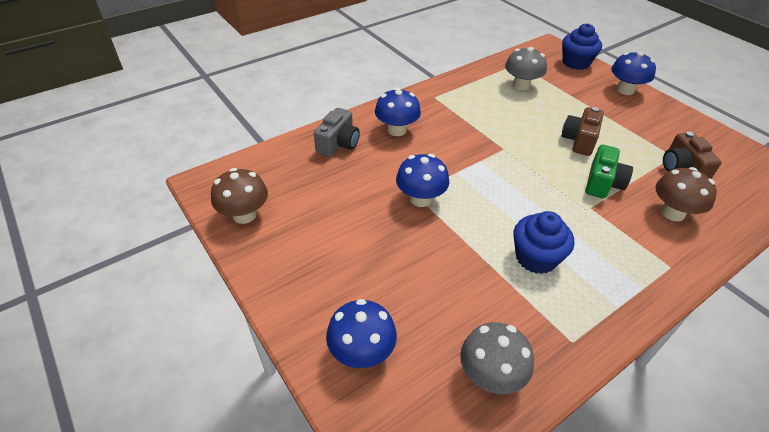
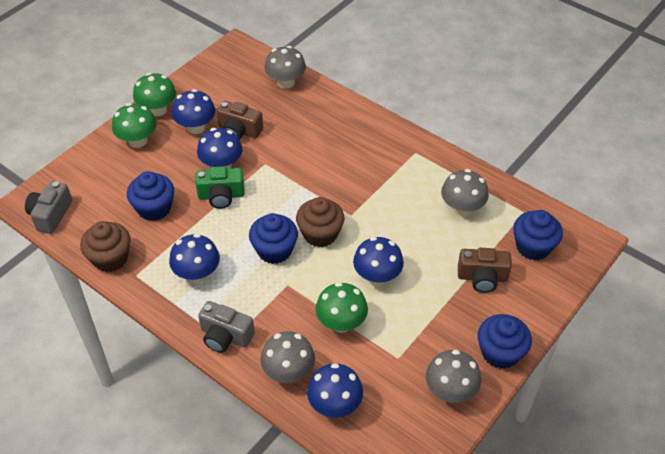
blue cupcake: 2 -> 4
blue mushroom: 4 -> 5
brown cupcake: 0 -> 2
brown mushroom: 2 -> 0
green mushroom: 0 -> 3
grey camera: 1 -> 2
grey mushroom: 2 -> 4

